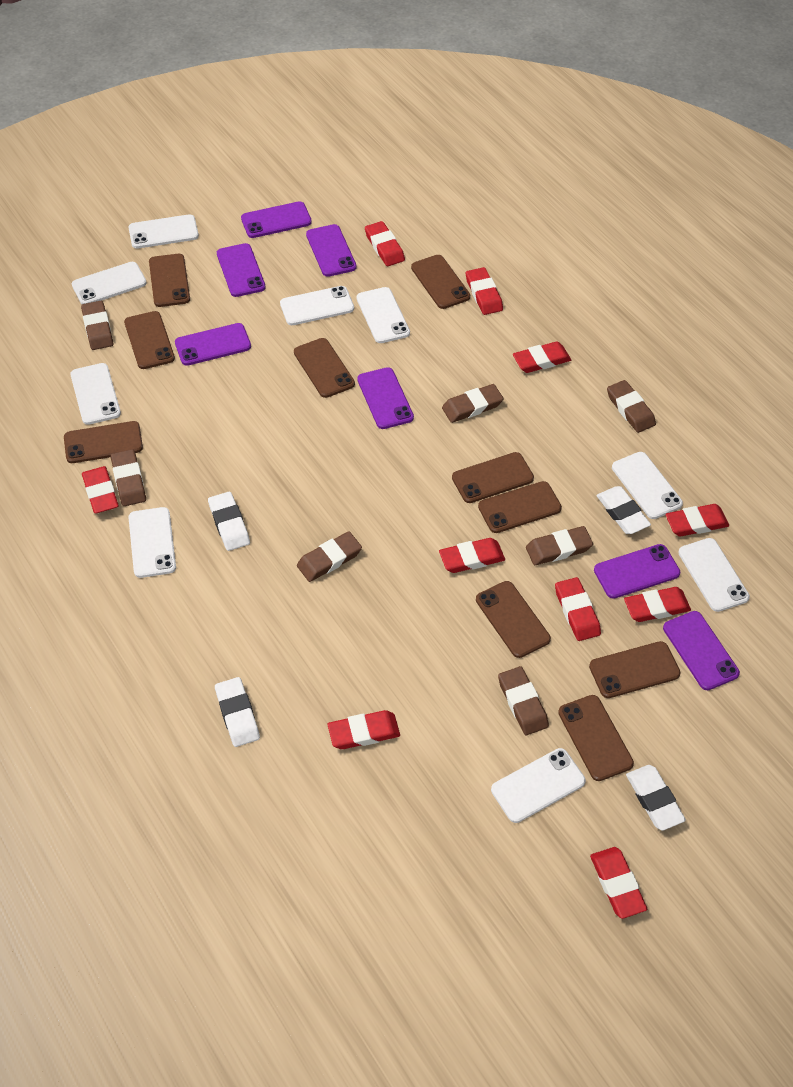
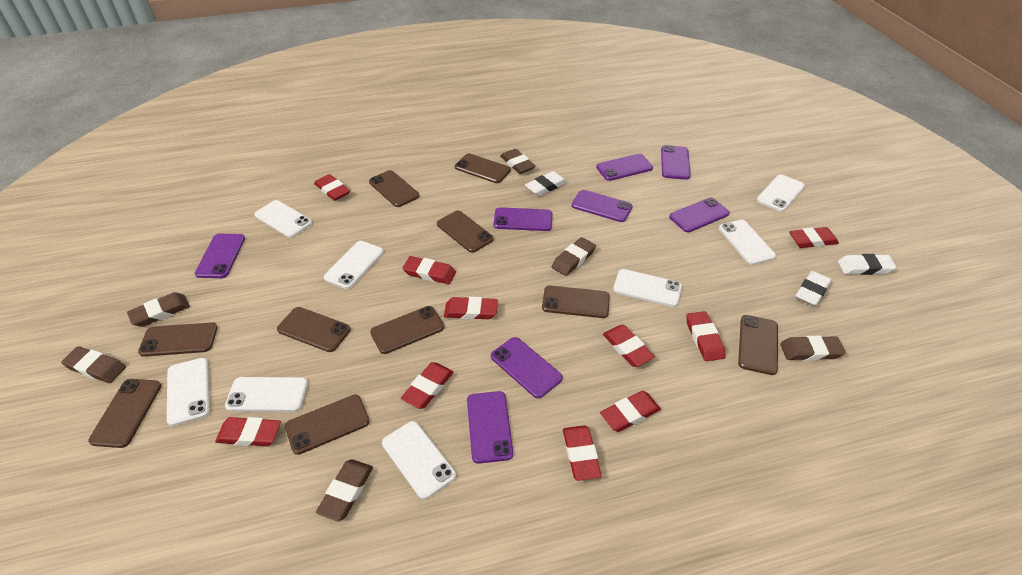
brown eraser: 7 -> 6
purple phone: 7 -> 8
white eraser: 4 -> 3
white phone: 9 -> 8

